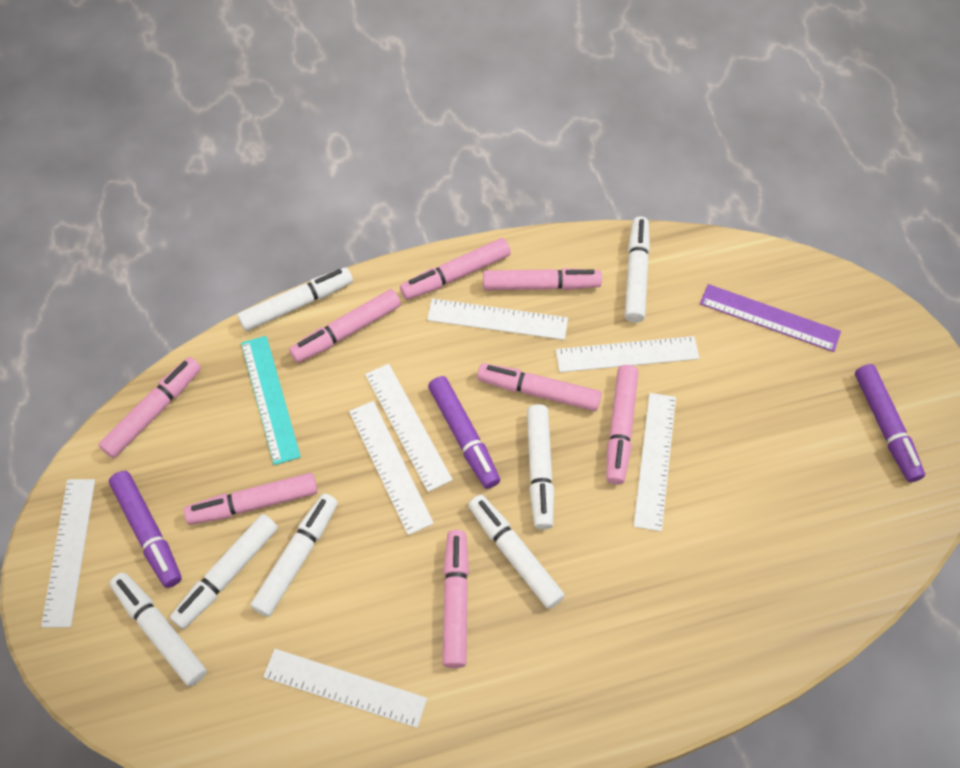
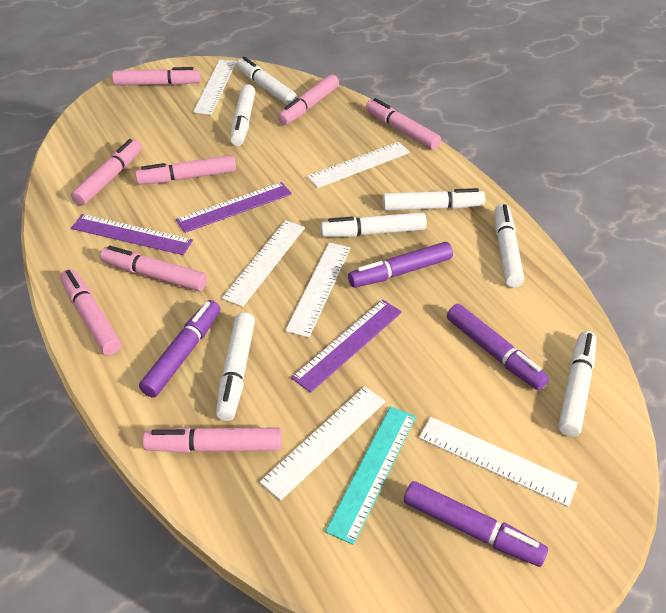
purple marker: 3 -> 4
purple ruler: 1 -> 3
white ruler: 7 -> 6

